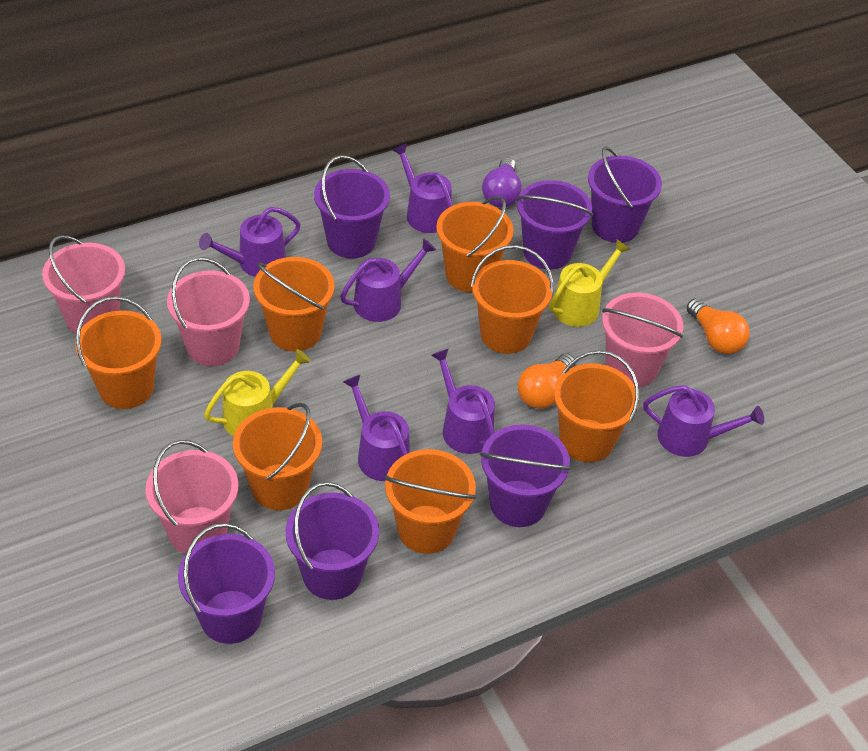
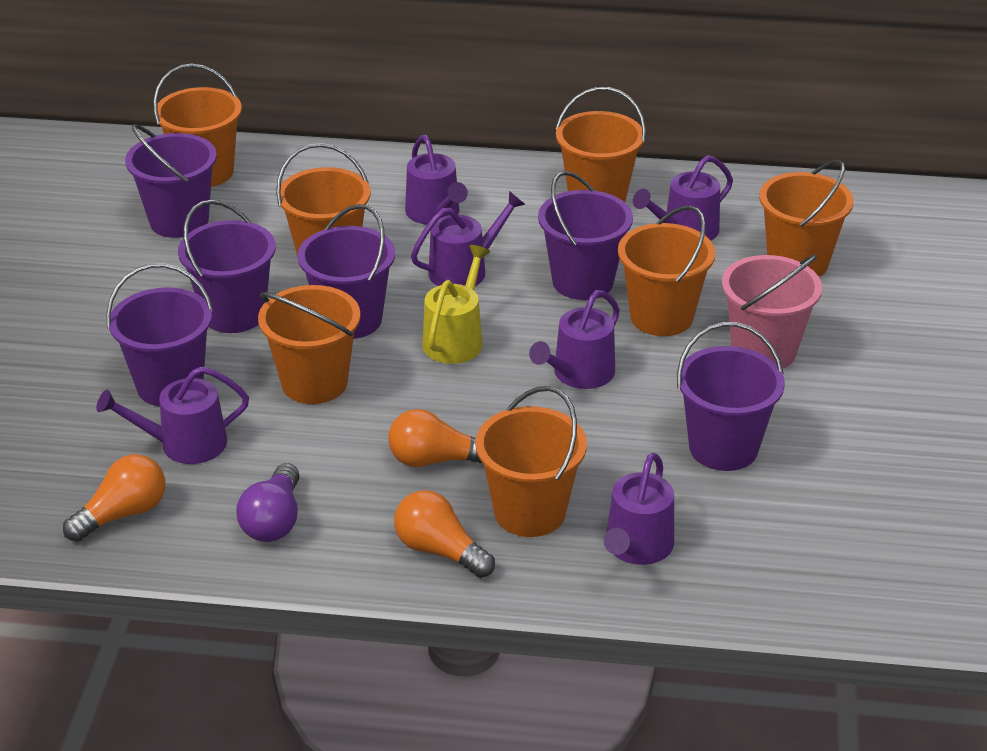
orange light bulb: 2 -> 3
pink bucket: 4 -> 1
yellow watering can: 2 -> 1

